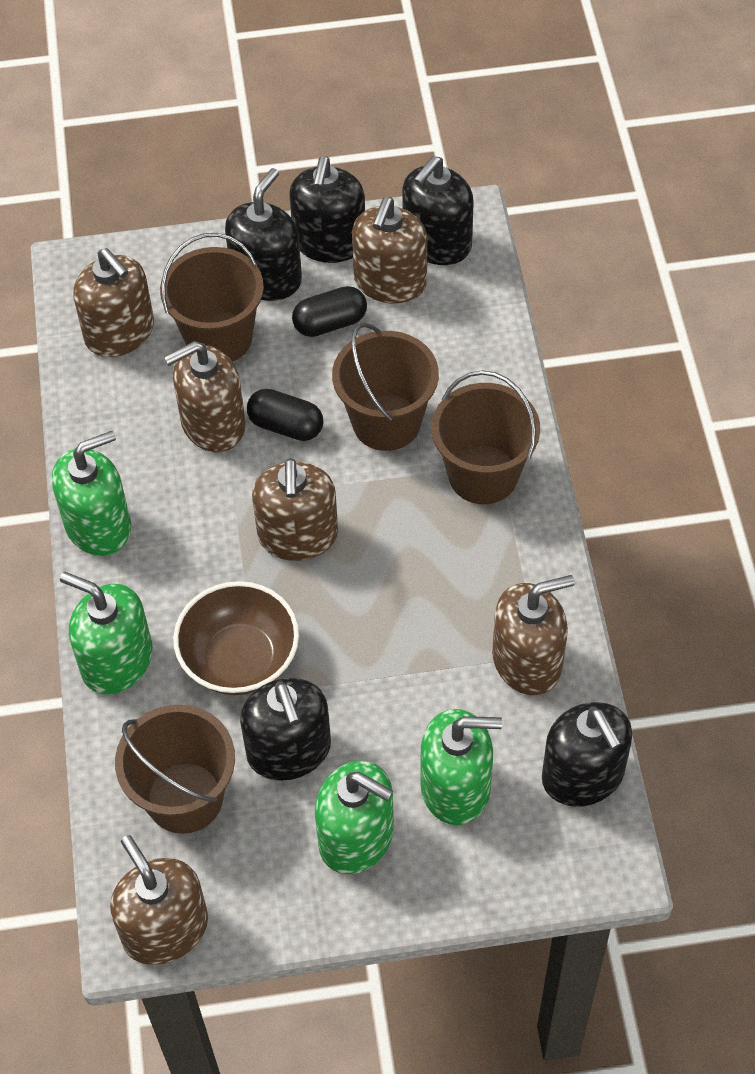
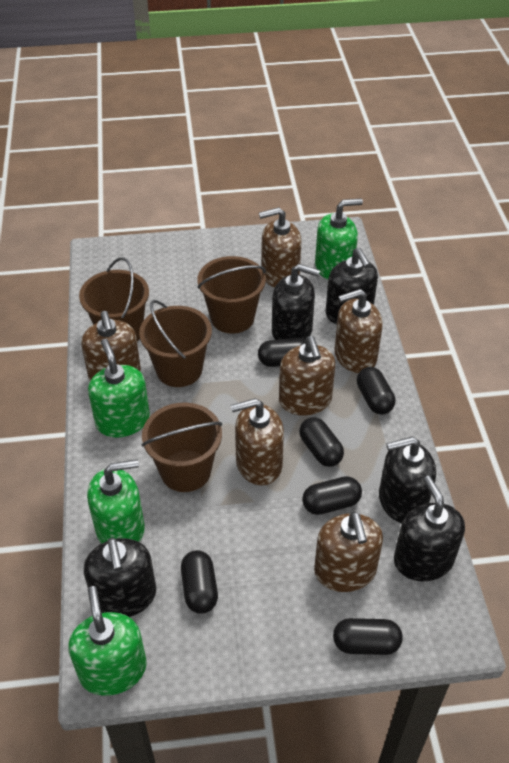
black capsule: 2 -> 6
brown bowl: 1 -> 0

